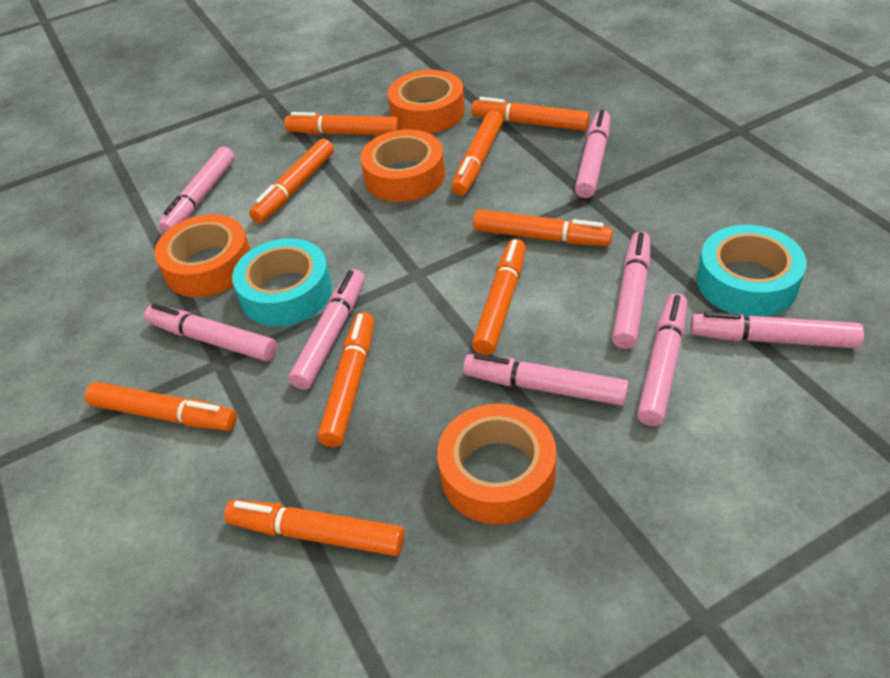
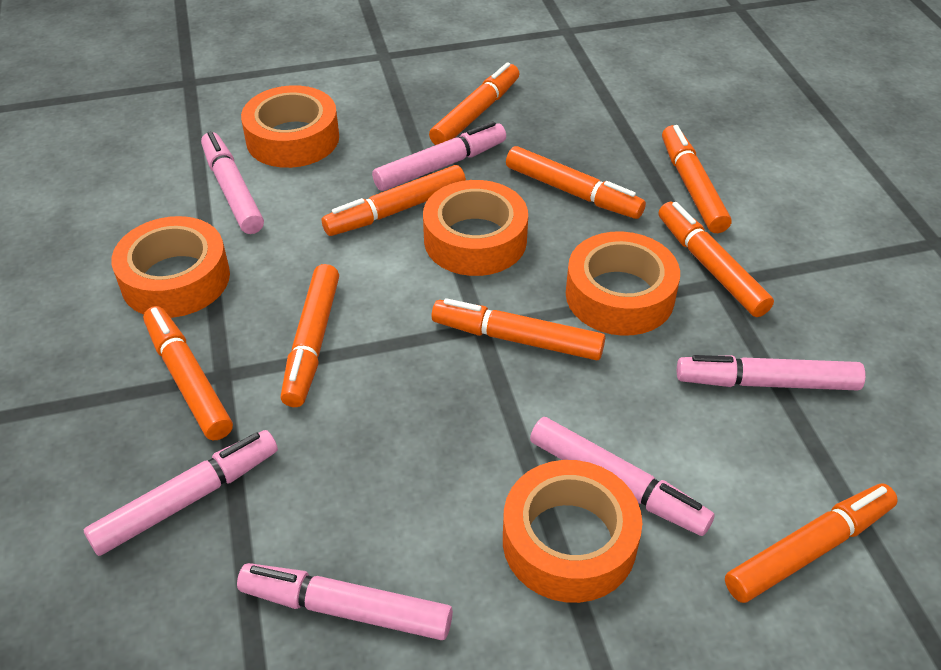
orange tape: 4 -> 5
pink marker: 8 -> 6
turquoise tape: 2 -> 0

